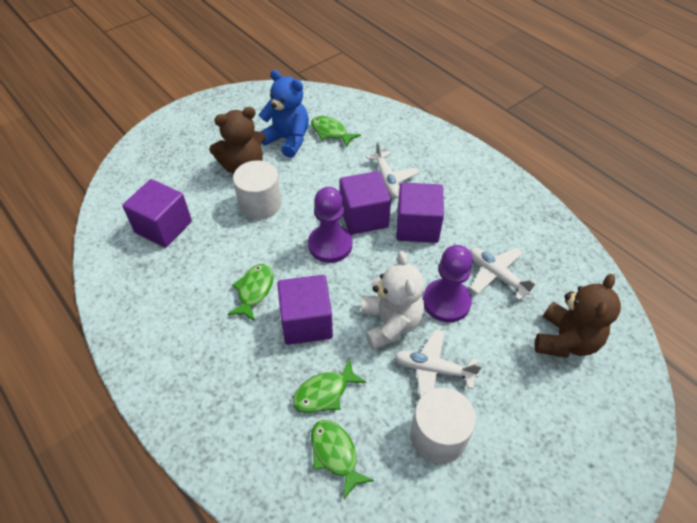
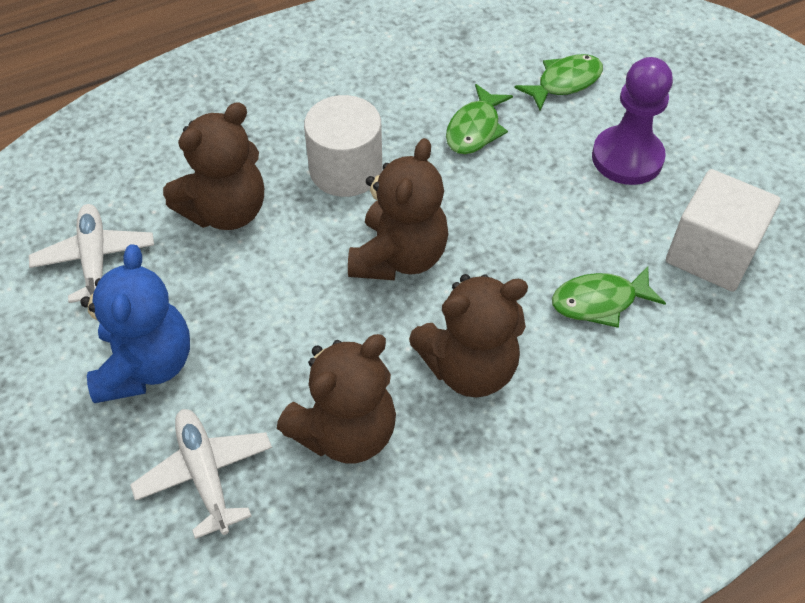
brown teddy bear: 2 -> 4
green fish: 4 -> 3
purple cube: 4 -> 0
purple pawn: 2 -> 1
white cube: 0 -> 1
white cylinder: 2 -> 1
white plane: 3 -> 2
white teddy bear: 1 -> 0

